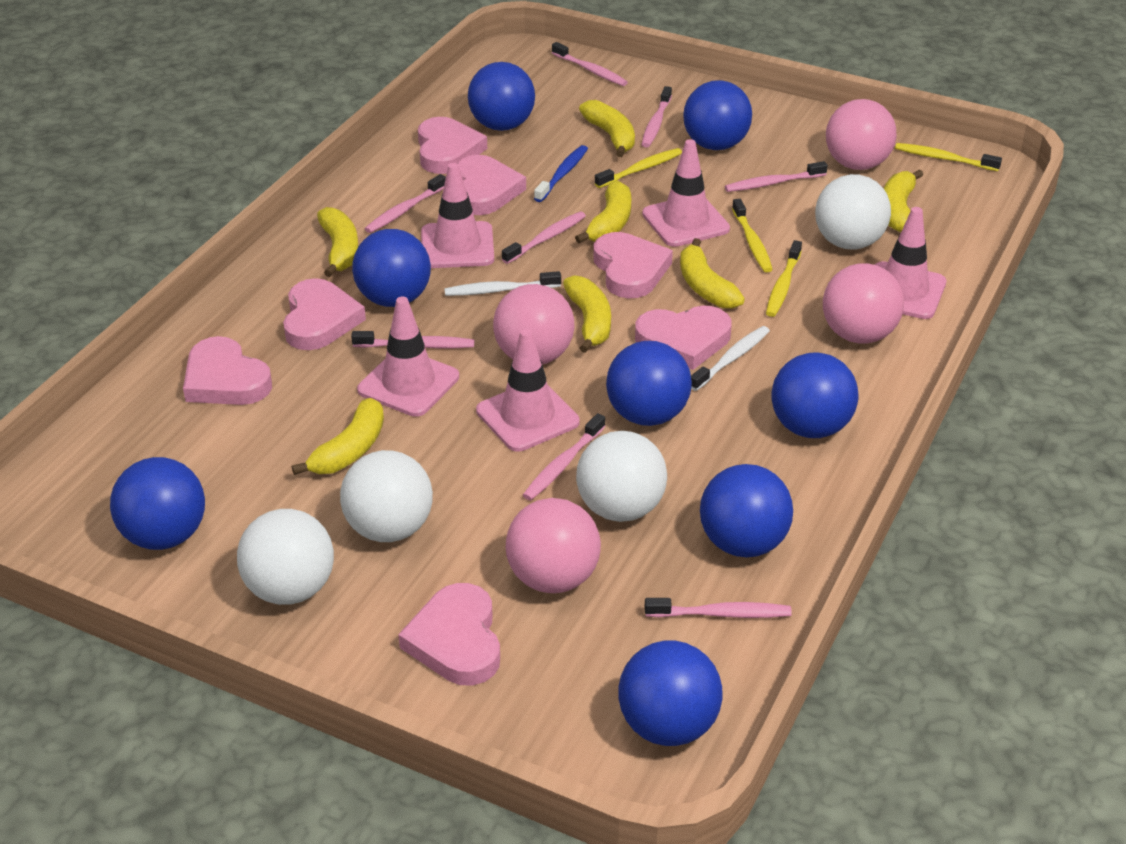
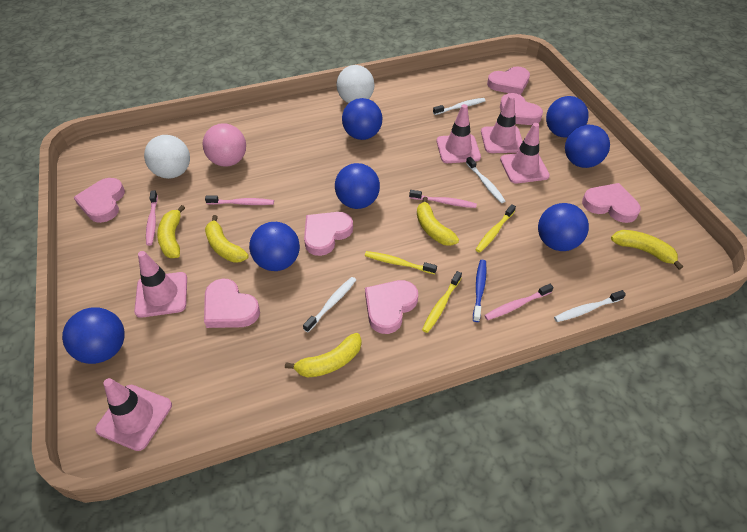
blue ball: 8 -> 7
pink ball: 4 -> 1
pink toothbrush: 8 -> 4
white ball: 4 -> 2
white toothbrush: 2 -> 4
yellow banana: 7 -> 5
yellow toothbrush: 4 -> 3

